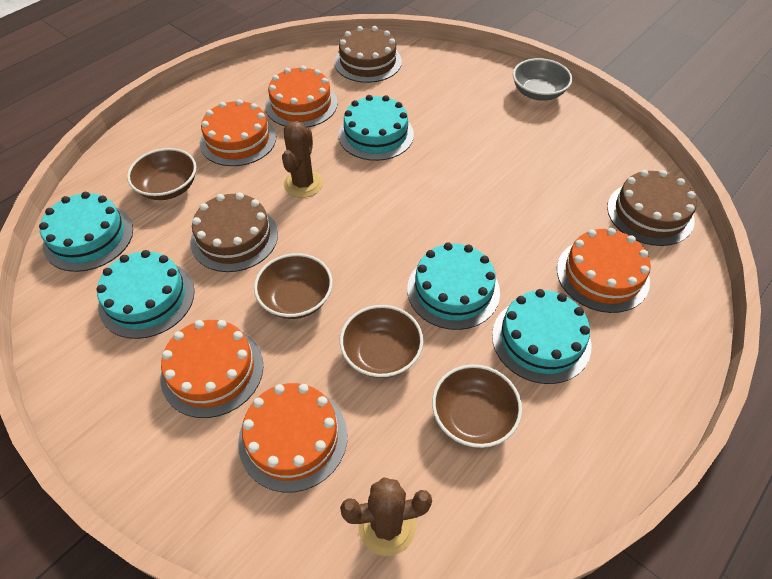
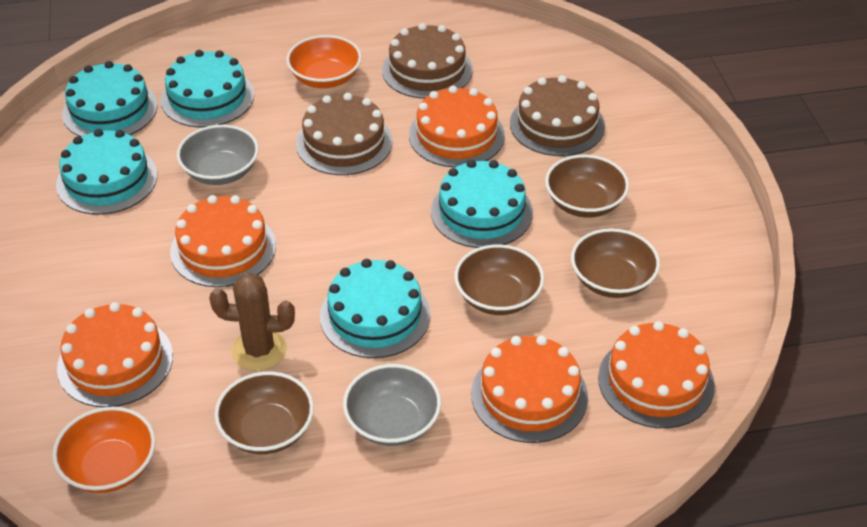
brown cactus: 2 -> 1
grey bowl: 1 -> 2
orange bowl: 0 -> 2

